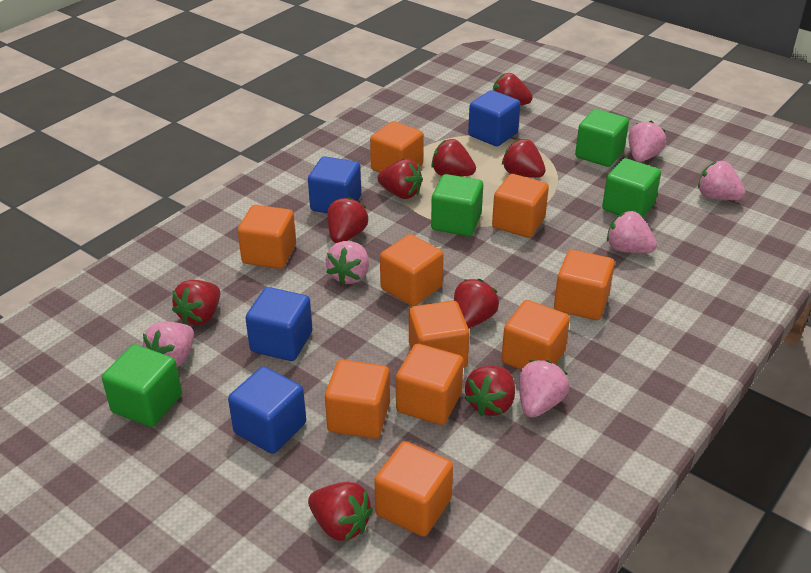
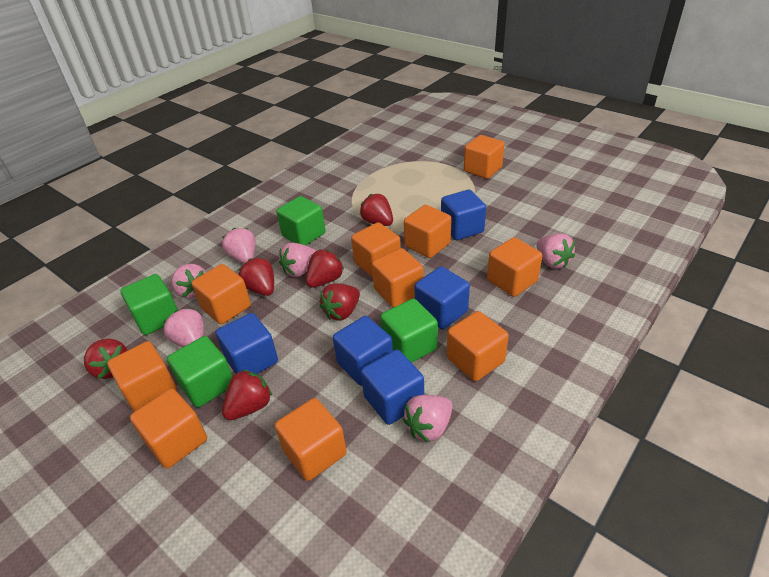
blue cube: 4 -> 5
red strawberry: 9 -> 6

